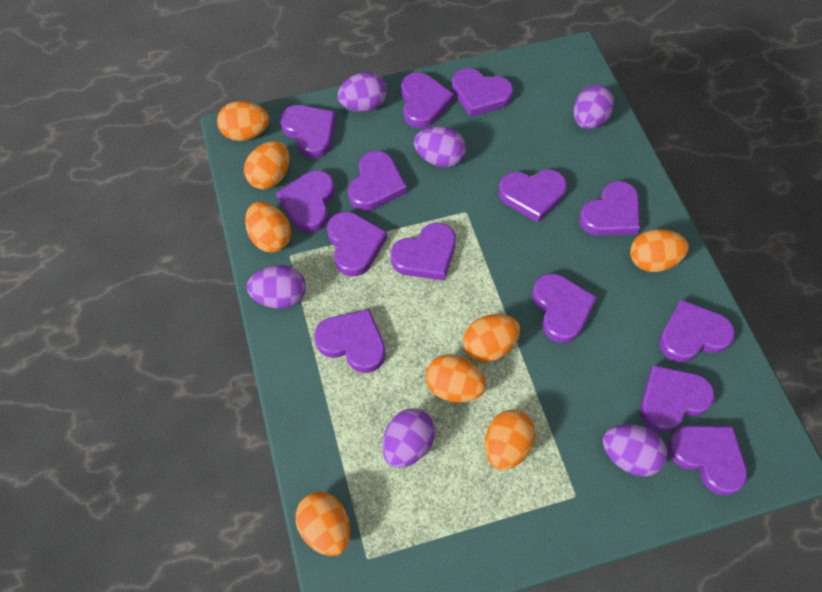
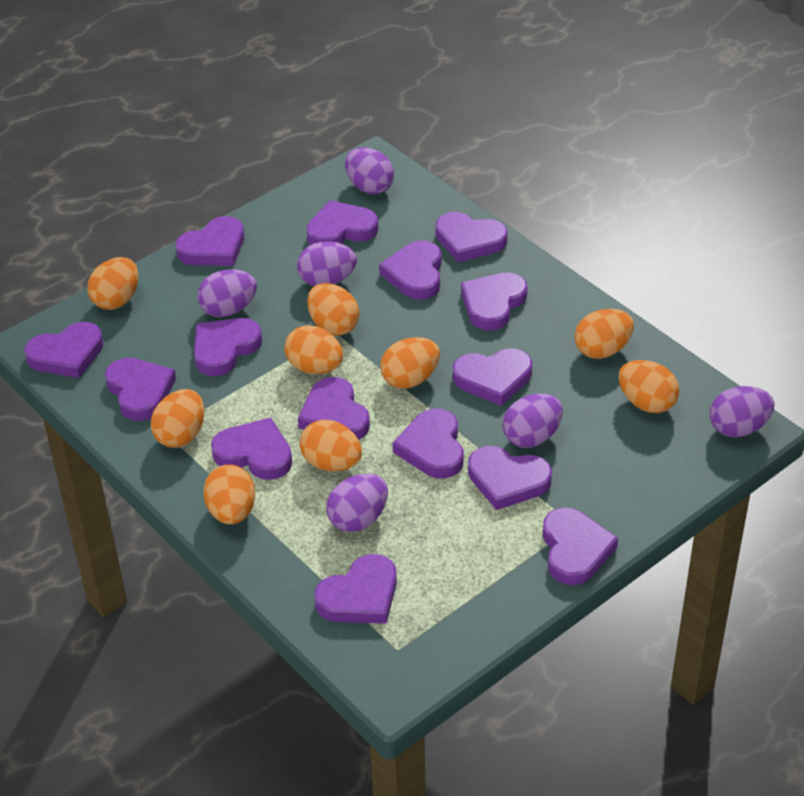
orange egg: 8 -> 9
purple heart: 14 -> 15

